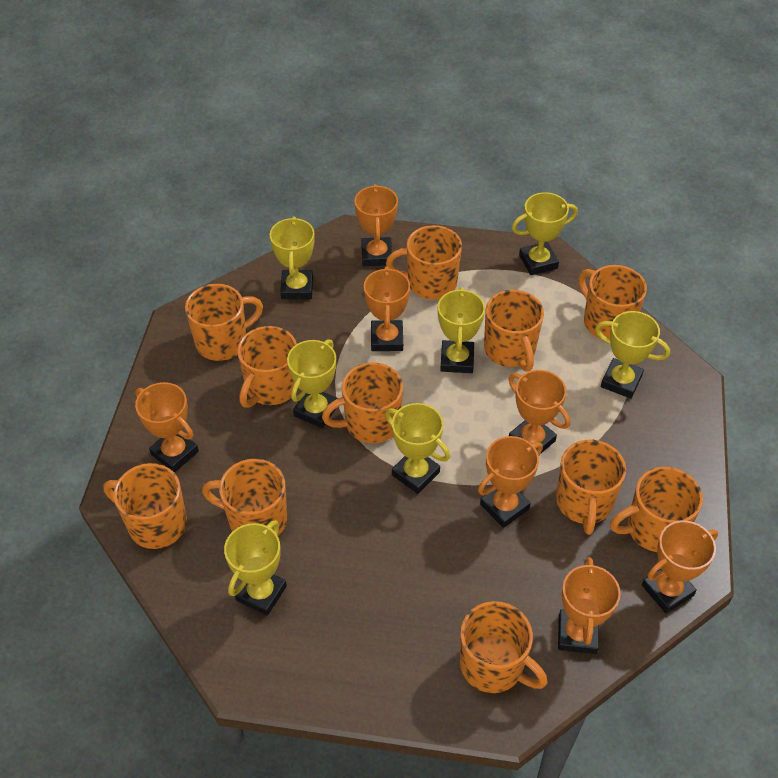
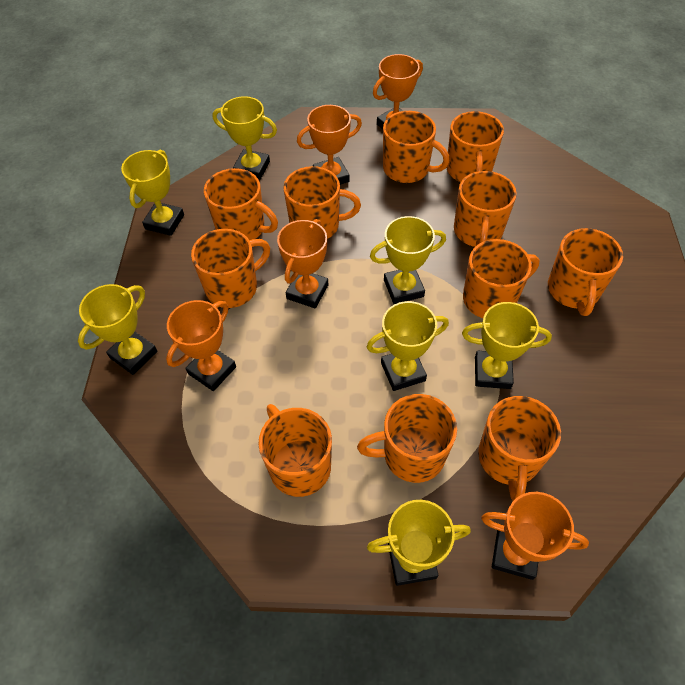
orange trophy: 7 -> 5

